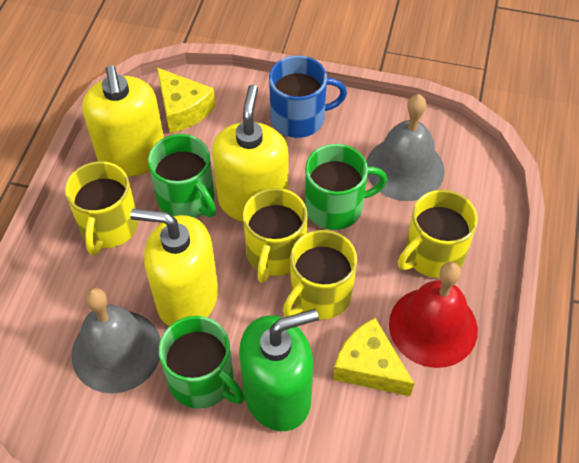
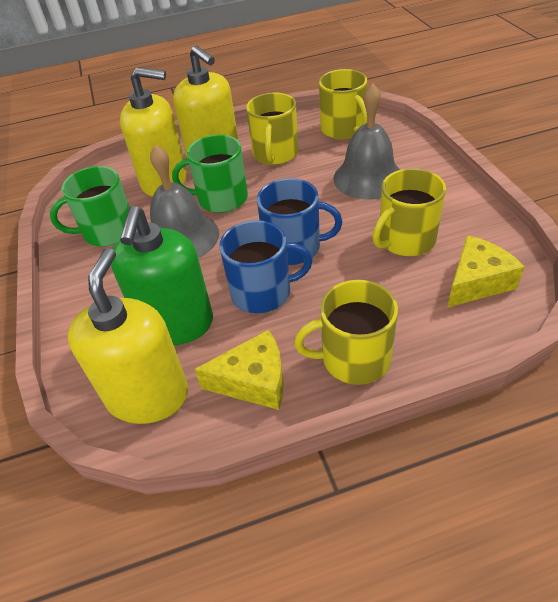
blue mug: 1 -> 2
green mug: 3 -> 2
red bell: 1 -> 0

